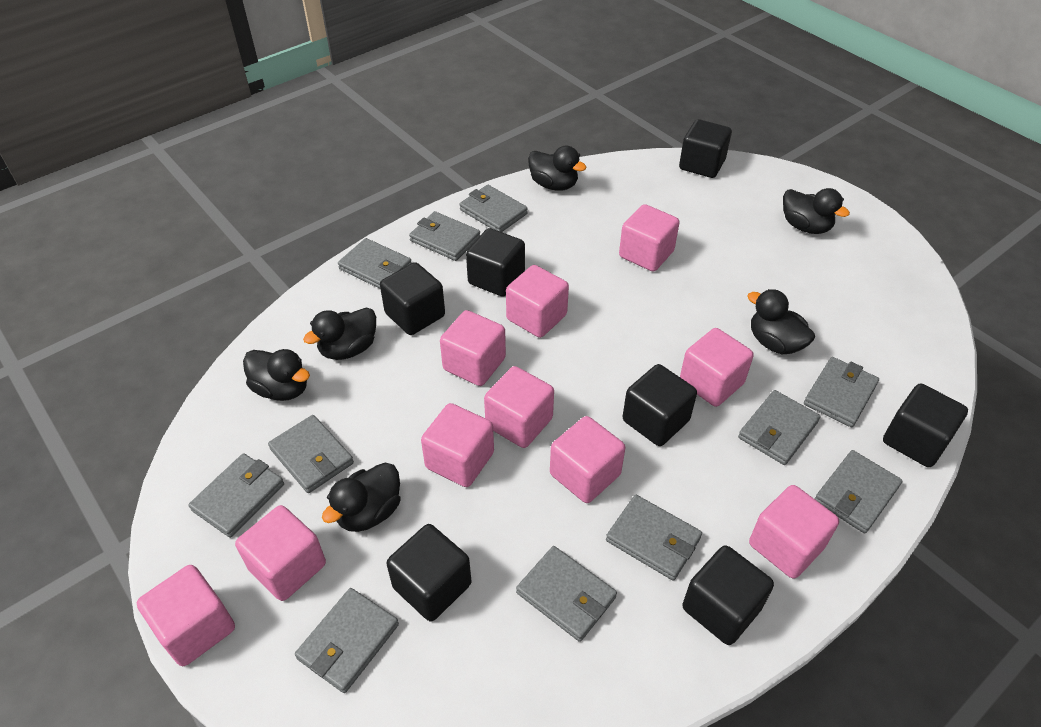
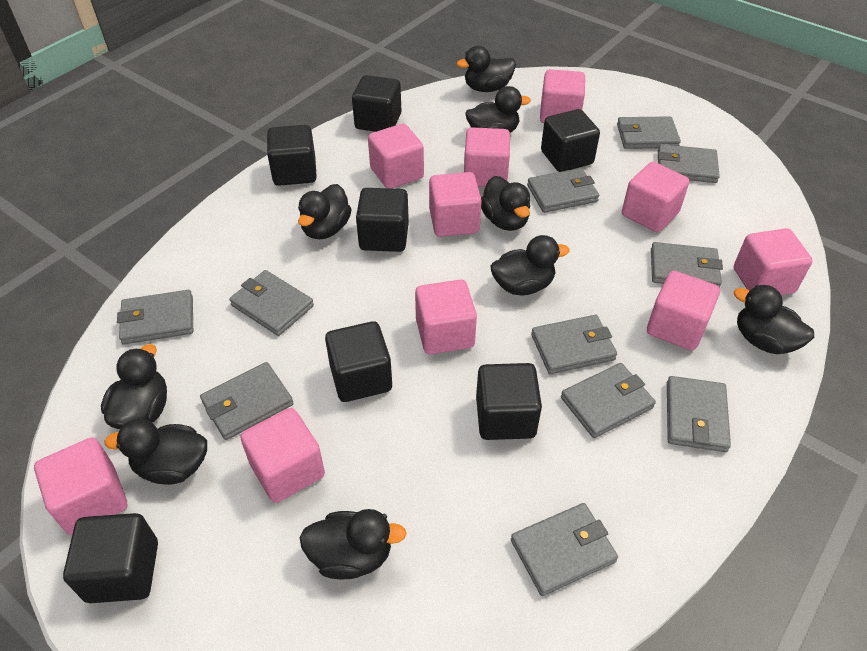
black duck: 6 -> 9

